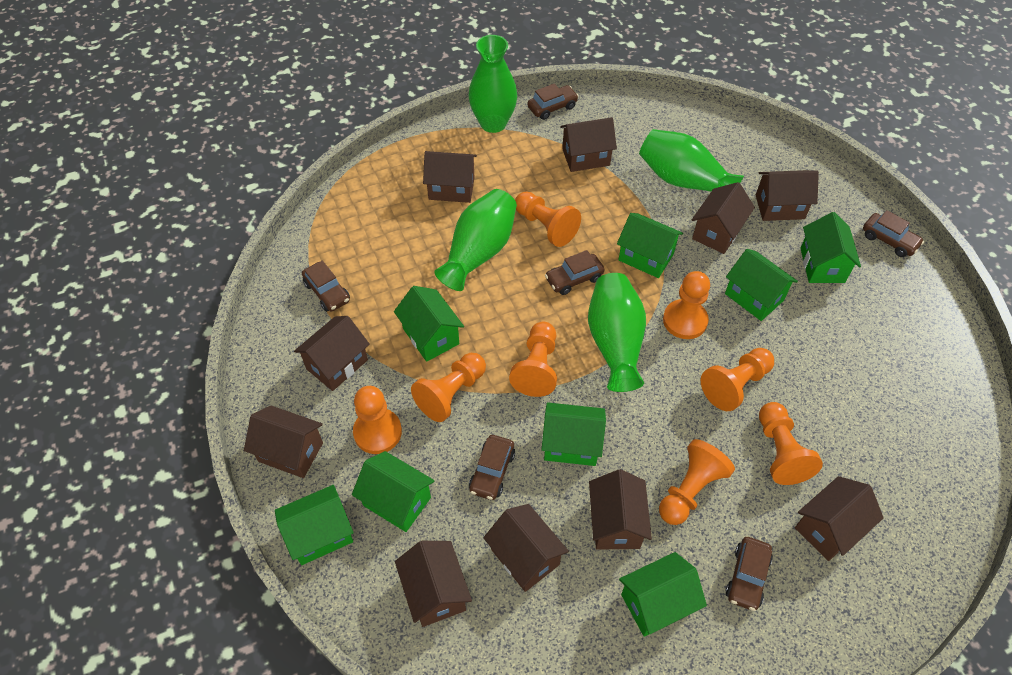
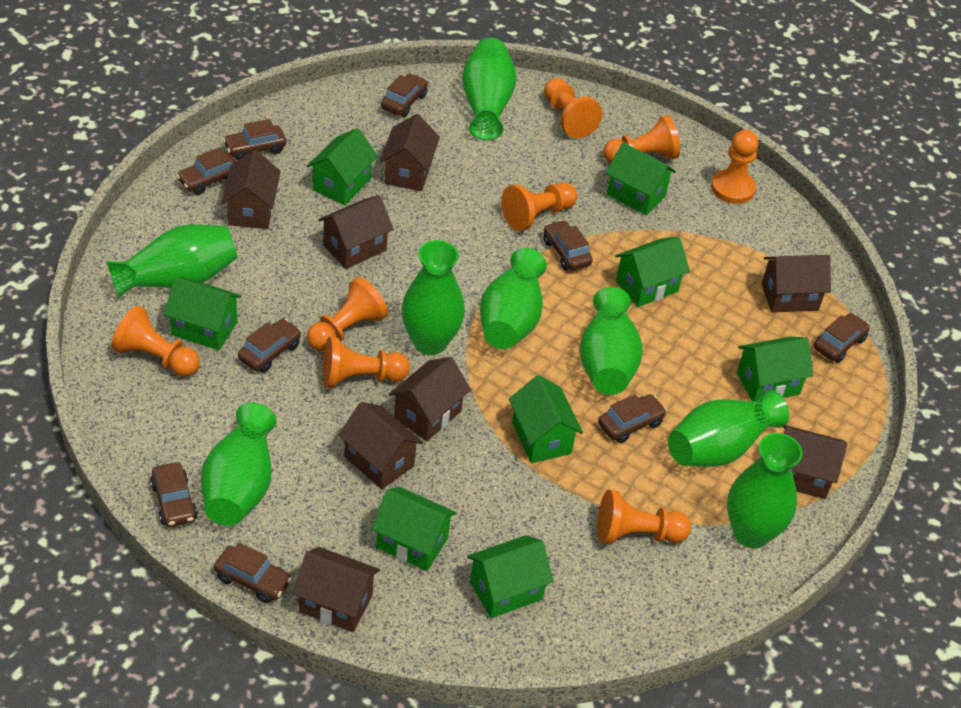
brown car: 6 -> 9
brown house: 10 -> 8
green vase: 4 -> 8

